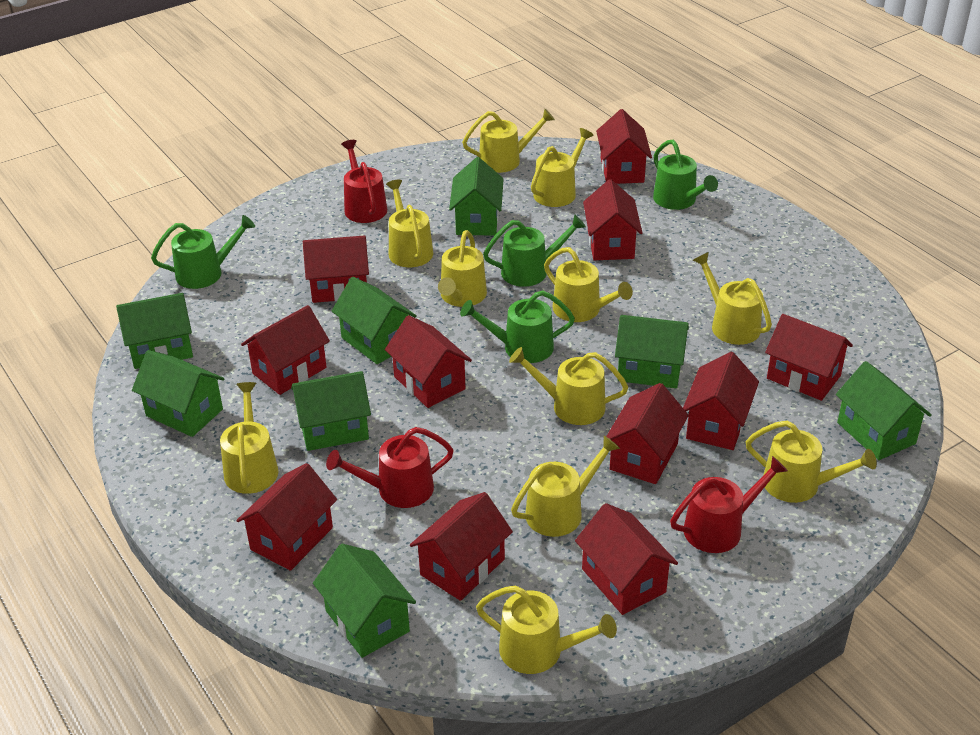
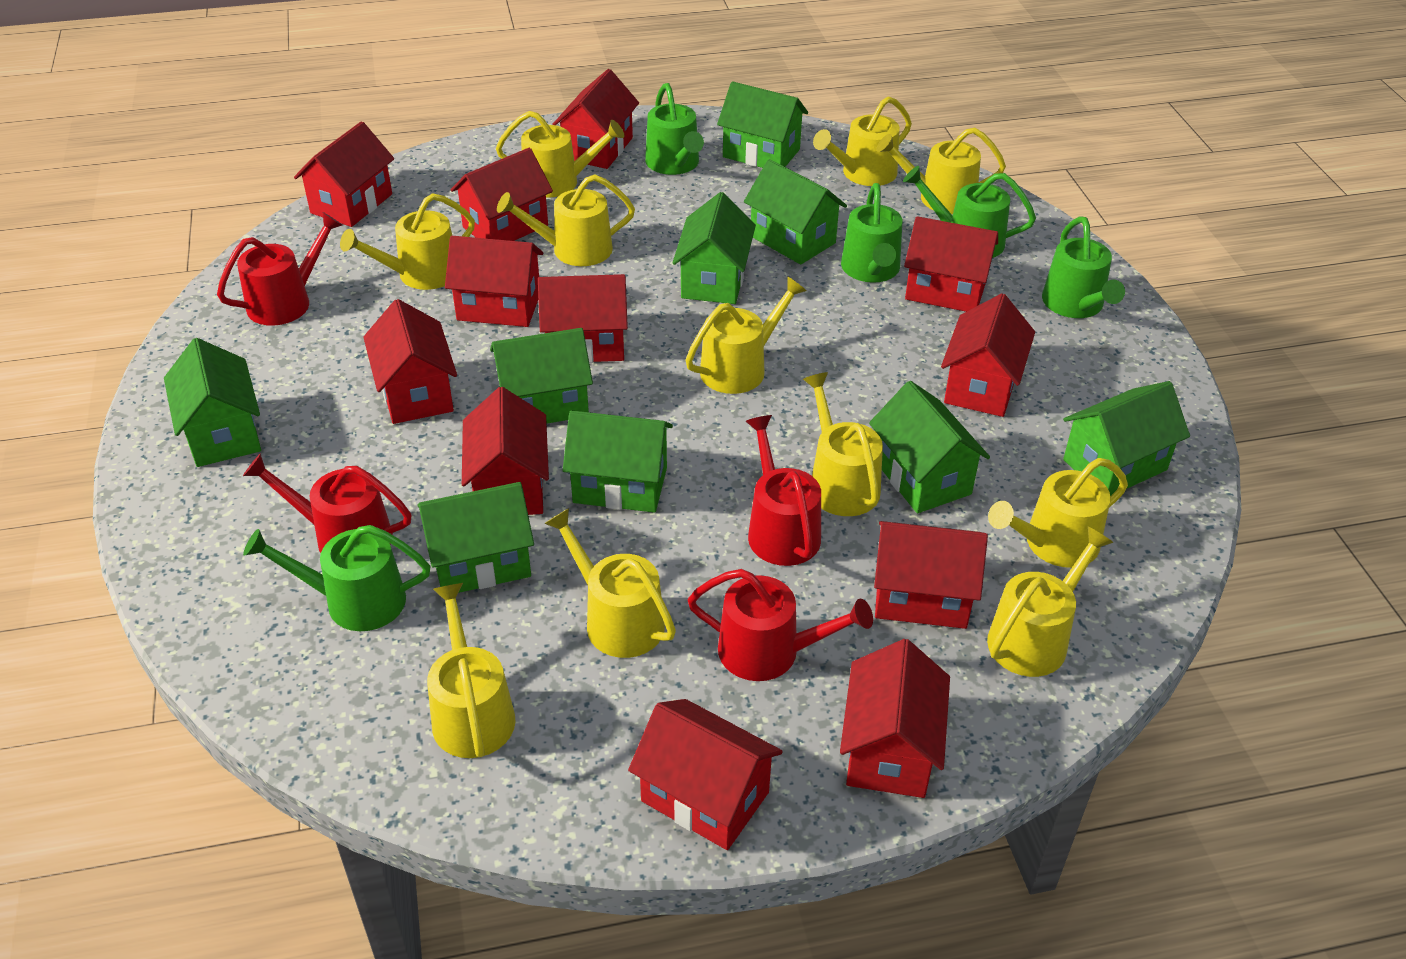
green house: 8 -> 9
green watering can: 4 -> 5
red house: 11 -> 12
red watering can: 3 -> 4

